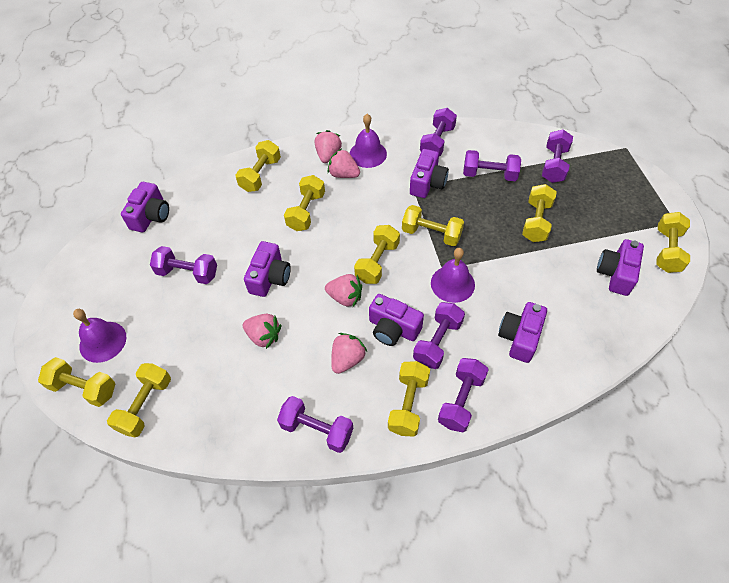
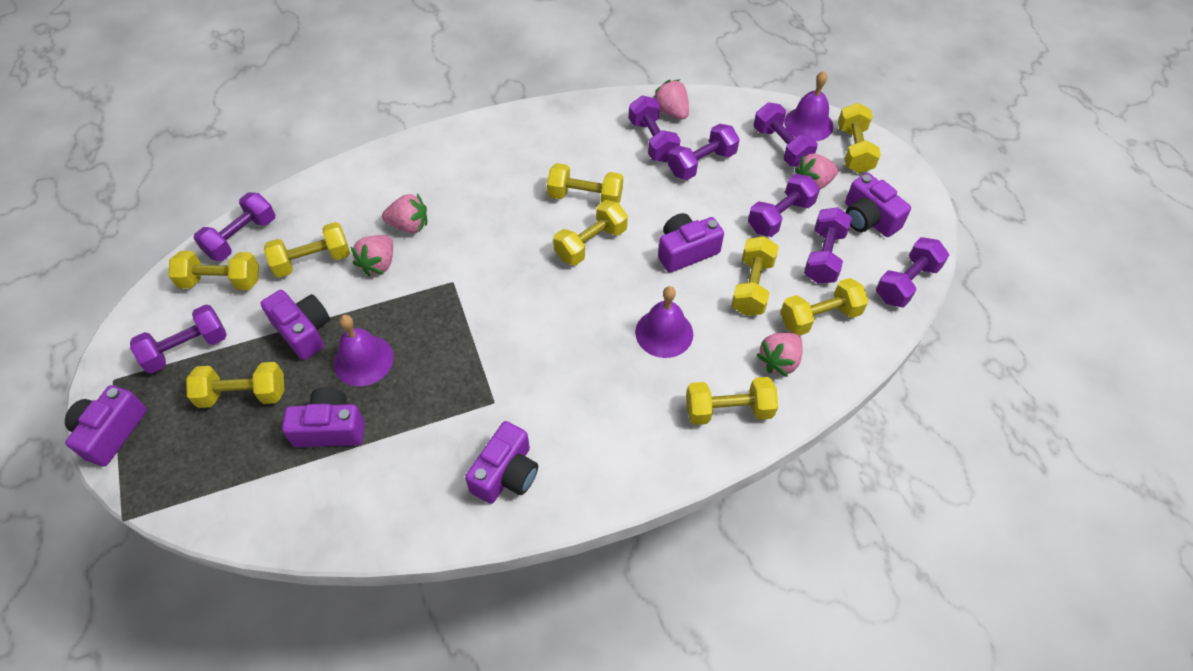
purple dumbbell: 7 -> 8

